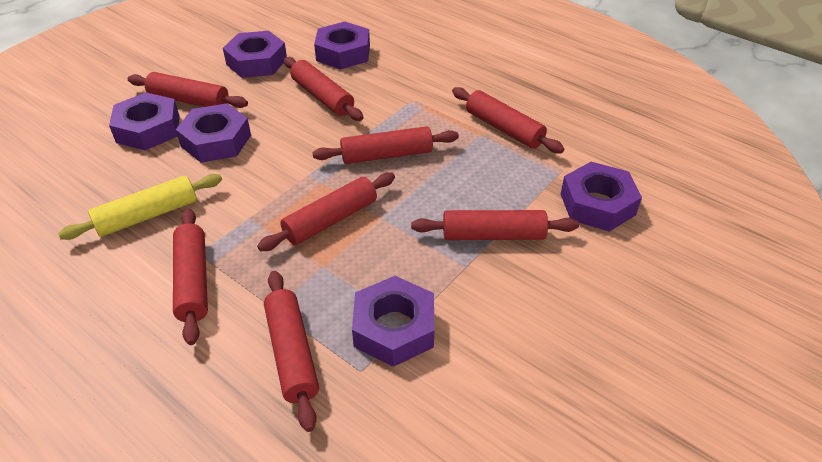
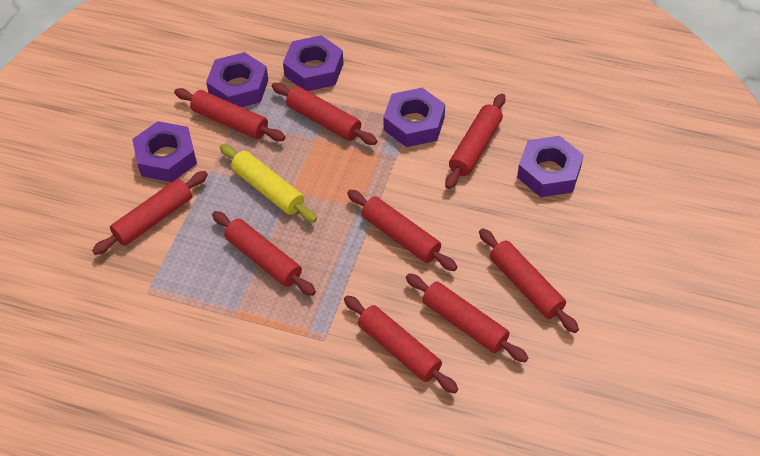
purple nut: 6 -> 5
red rolling pin: 8 -> 9

